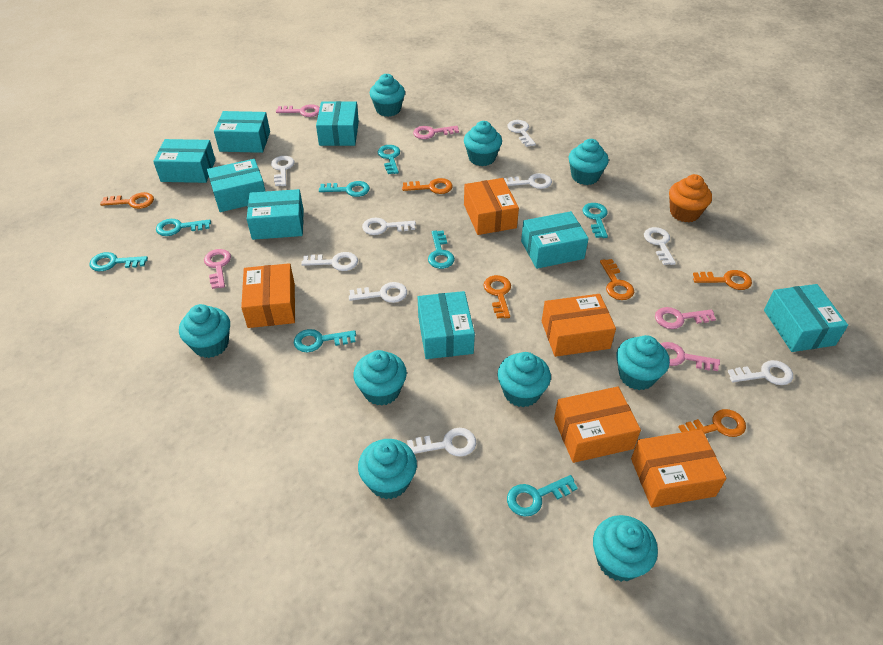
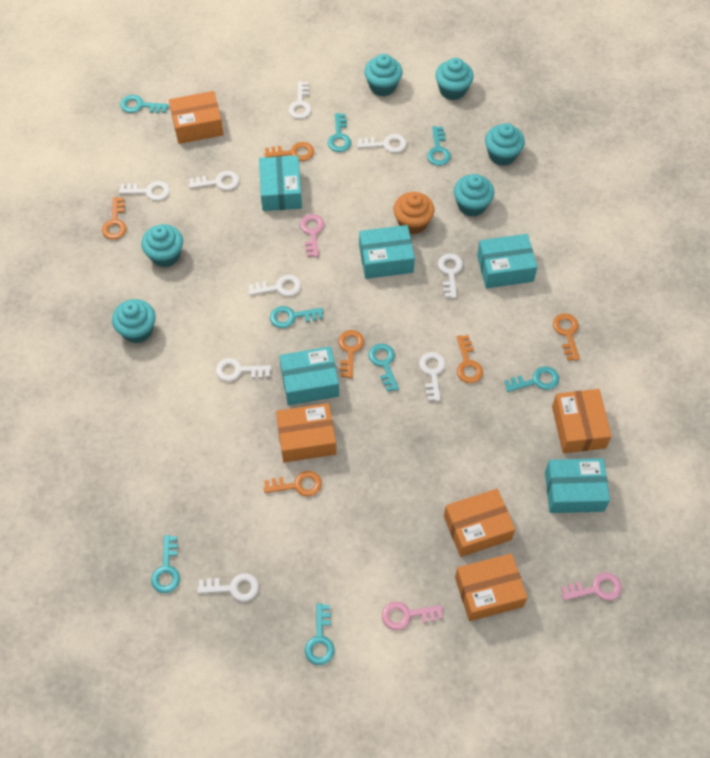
pink key: 5 -> 3
turquoise box: 8 -> 5
turquoise cupcake: 9 -> 6

